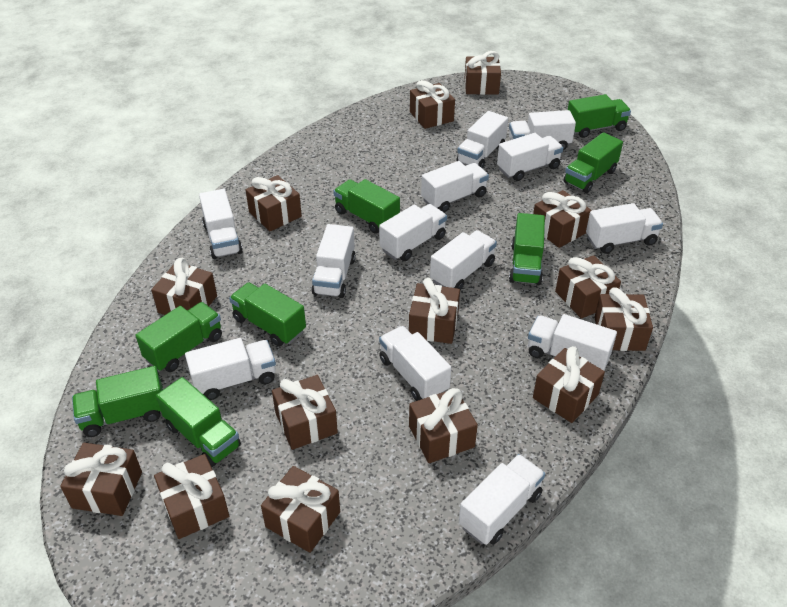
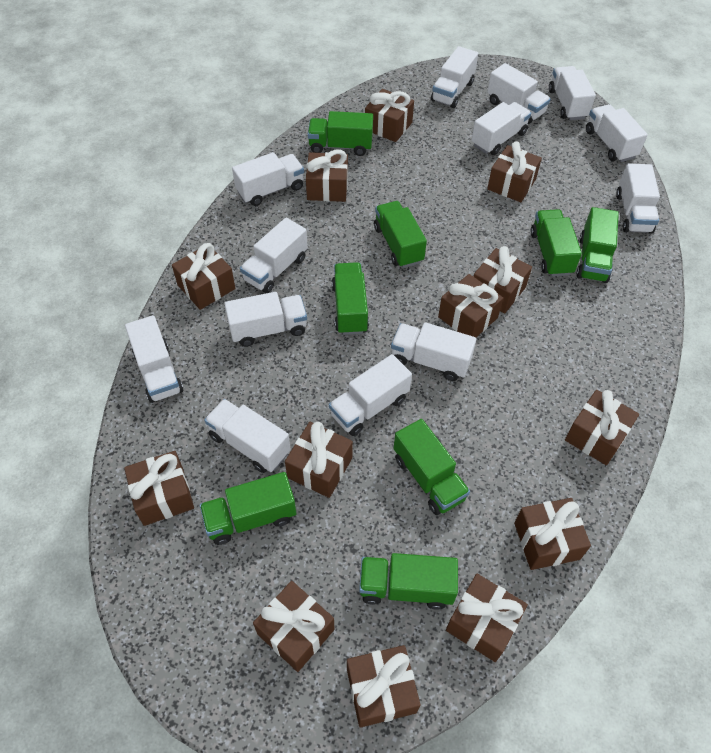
brown gift: 14 -> 13

